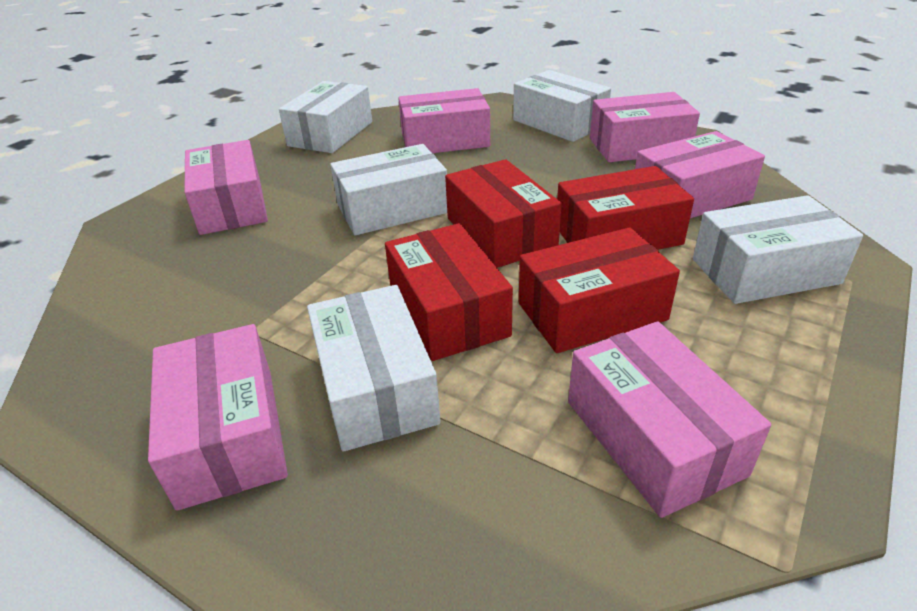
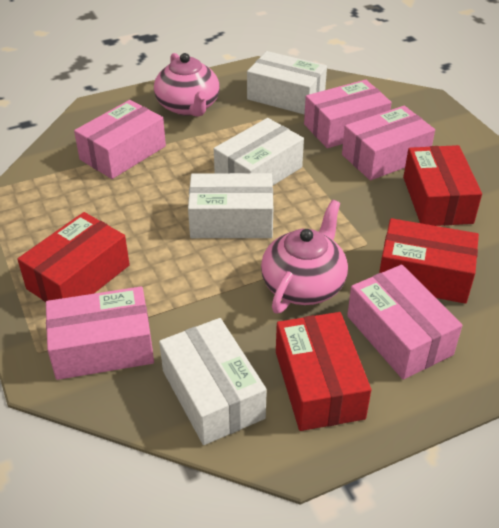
pink box: 6 -> 5
pink teapot: 0 -> 2
white box: 5 -> 4

